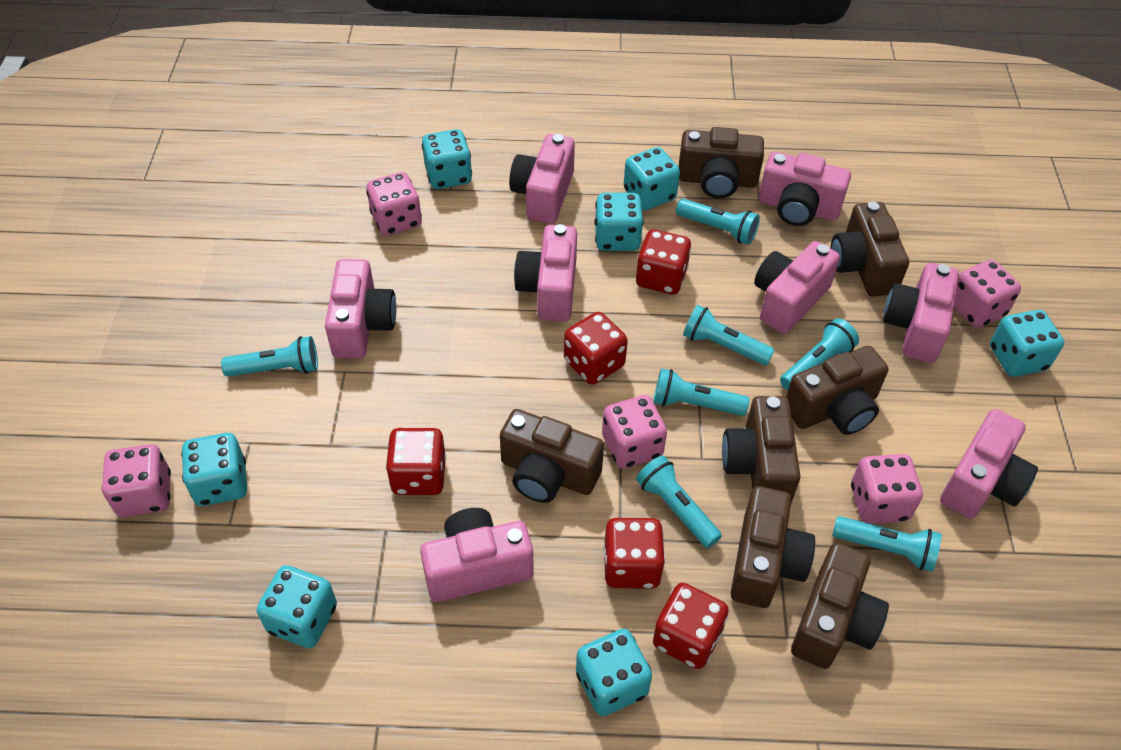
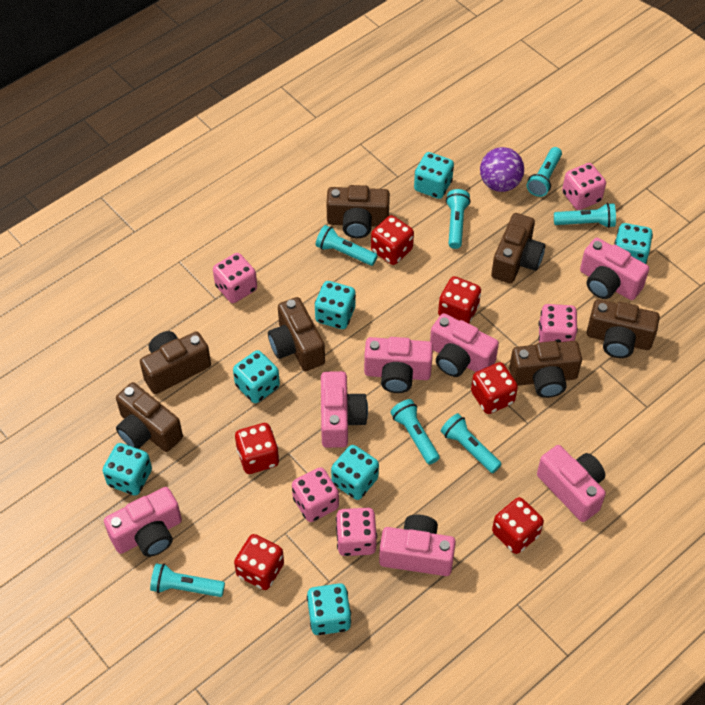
pink camera: 8 -> 7
purple ball: 0 -> 1
red dice: 5 -> 6

